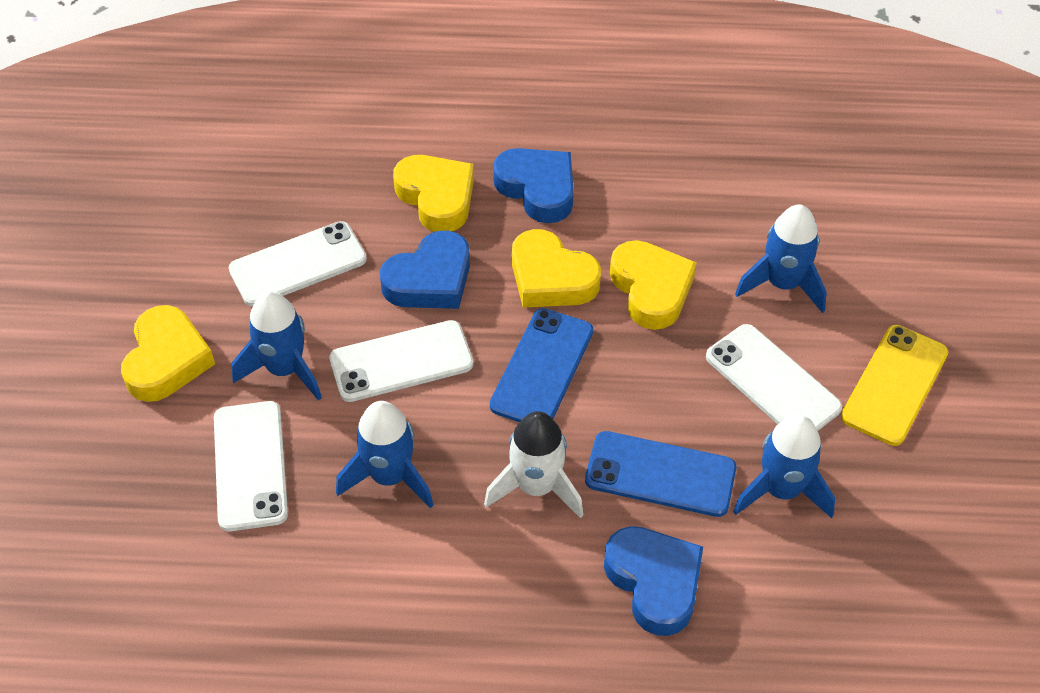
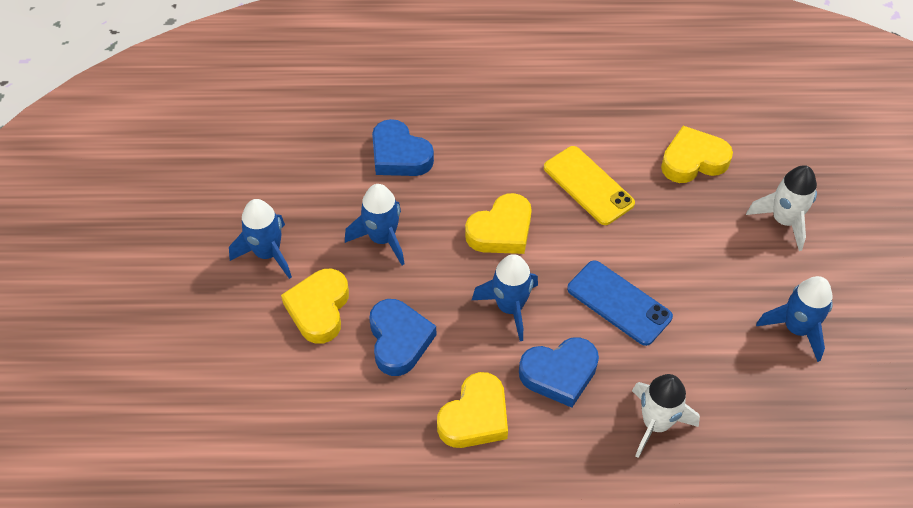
blue phone: 2 -> 1
white phone: 4 -> 0
white rocket: 1 -> 2

